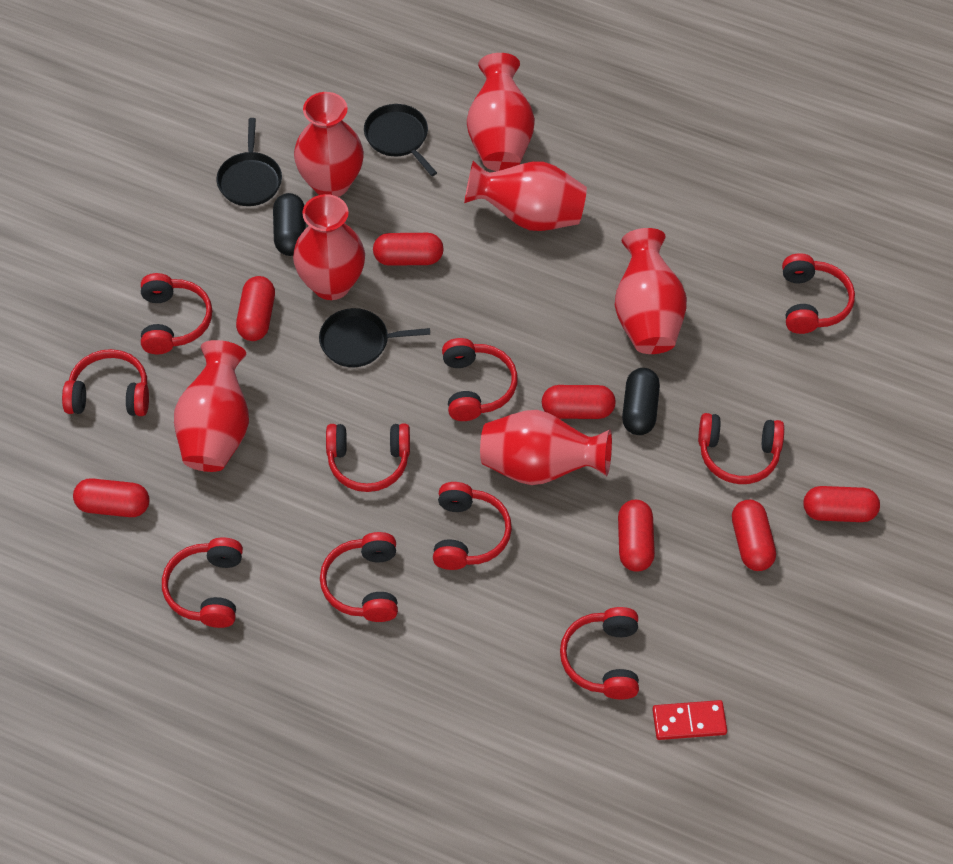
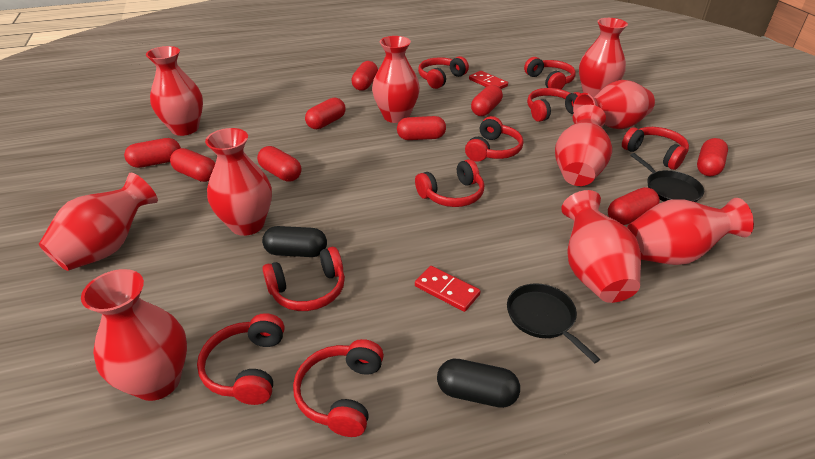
black pan: 3 -> 2
red capsule: 7 -> 9
red domino: 1 -> 2
red headphones: 10 -> 9
red vase: 7 -> 10

